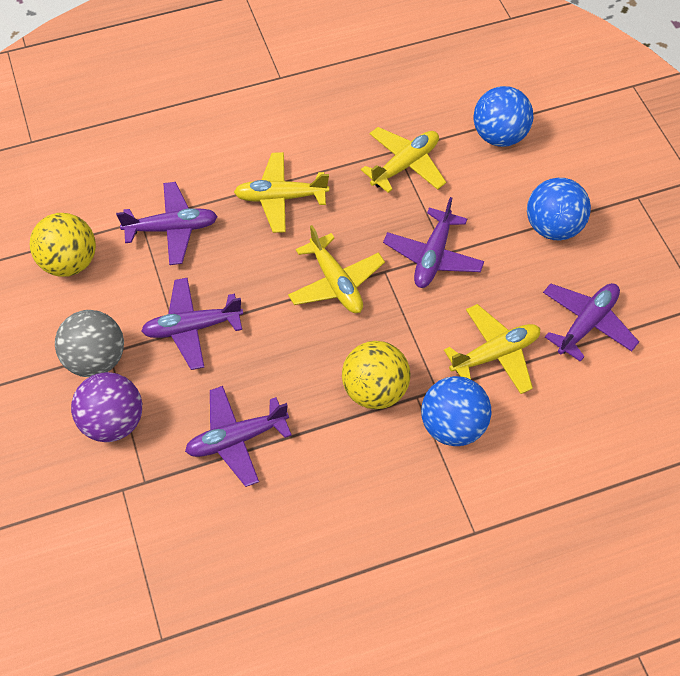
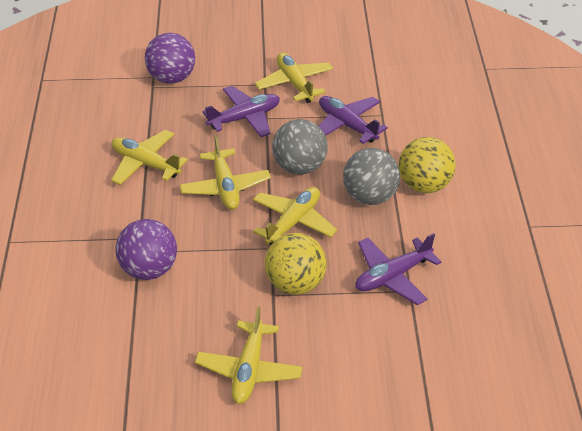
blue ball: 3 -> 0
grey ball: 1 -> 2
purple ball: 1 -> 2
purple plane: 5 -> 3
yellow plane: 4 -> 5

